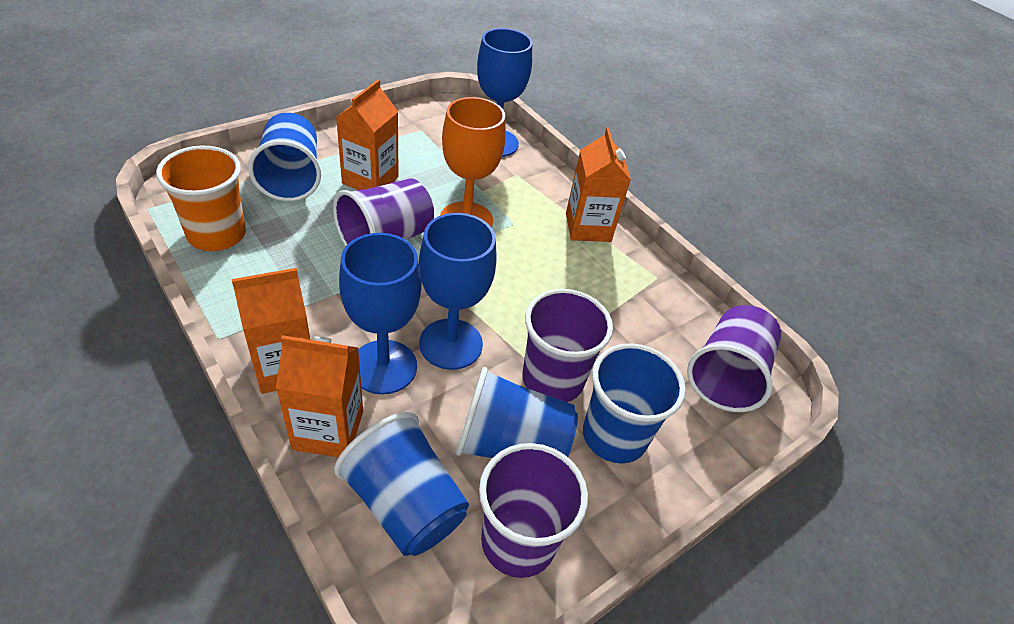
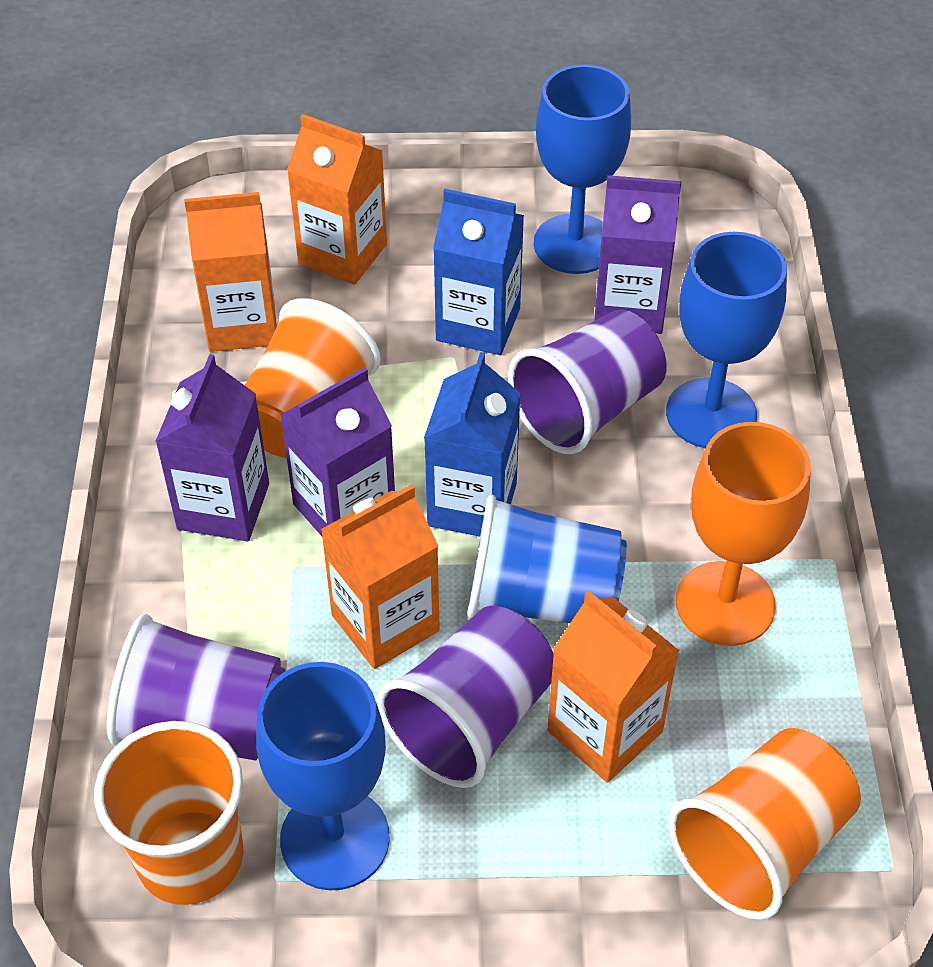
blue carton: 0 -> 2
blue cup: 4 -> 1
orange cup: 1 -> 3
purple carton: 0 -> 3
purple cup: 4 -> 3

